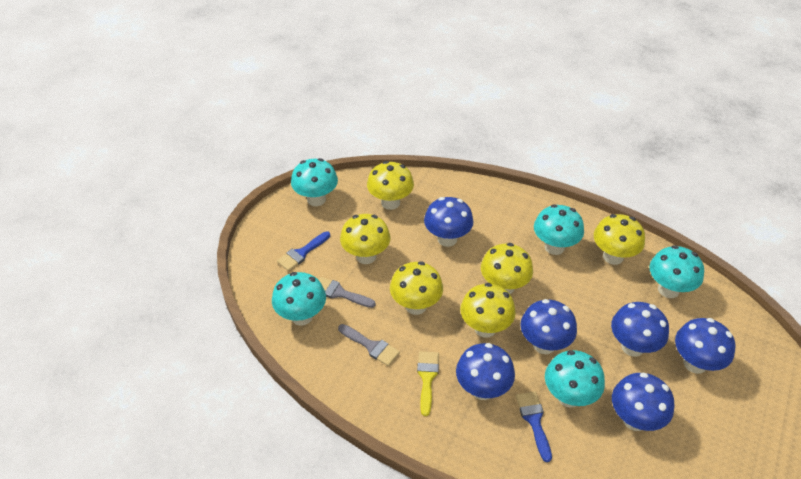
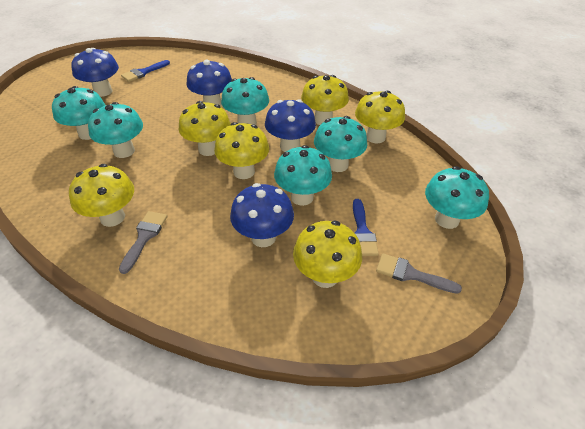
blue mushroom: 6 -> 4
turquoise mushroom: 5 -> 6
yellow brush: 1 -> 0

